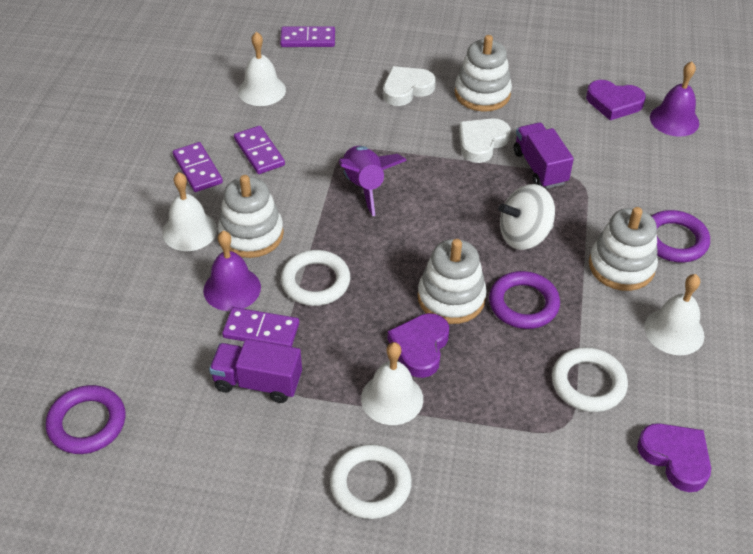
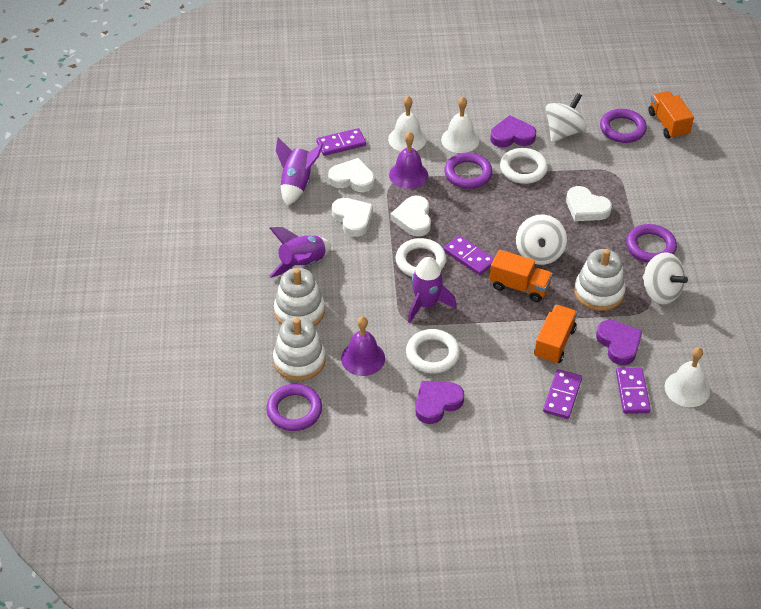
orange truck: 0 -> 3
purple ring: 3 -> 4
purple rocket: 1 -> 3
purple truck: 2 -> 0
white bell: 4 -> 3
white heart: 2 -> 4
white spinning top: 1 -> 3
white stacking toy: 4 -> 3

